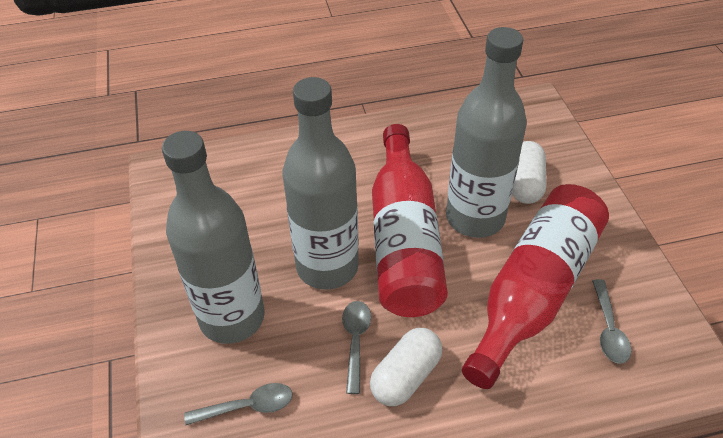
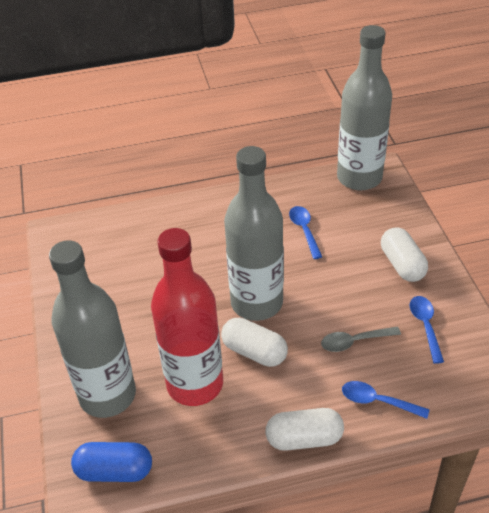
blue capsule: 0 -> 1
blue spoon: 0 -> 3
grey spoon: 3 -> 1
red bottle: 2 -> 1
white capsule: 2 -> 3

